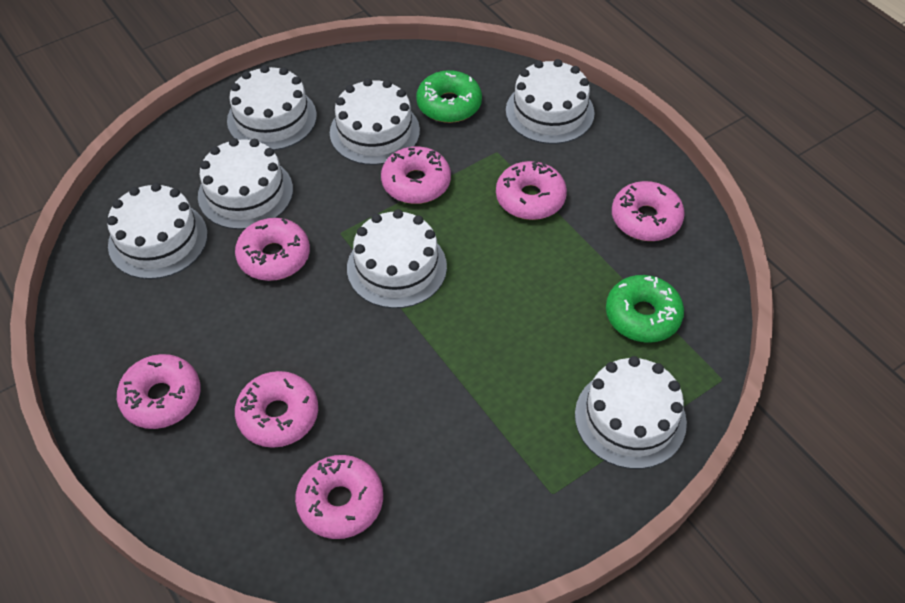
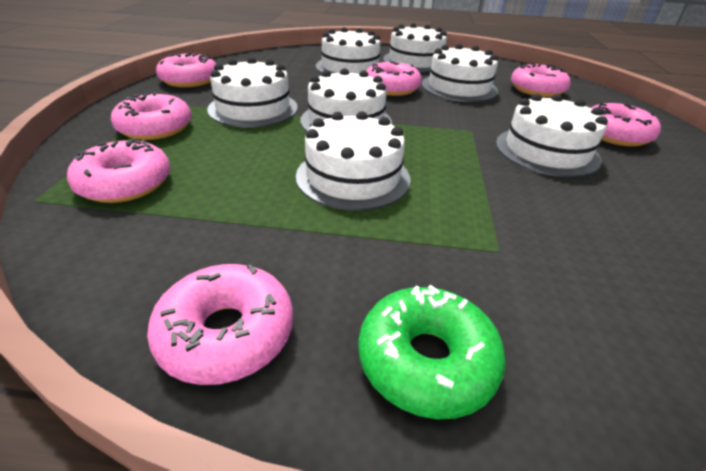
green donut: 2 -> 1

